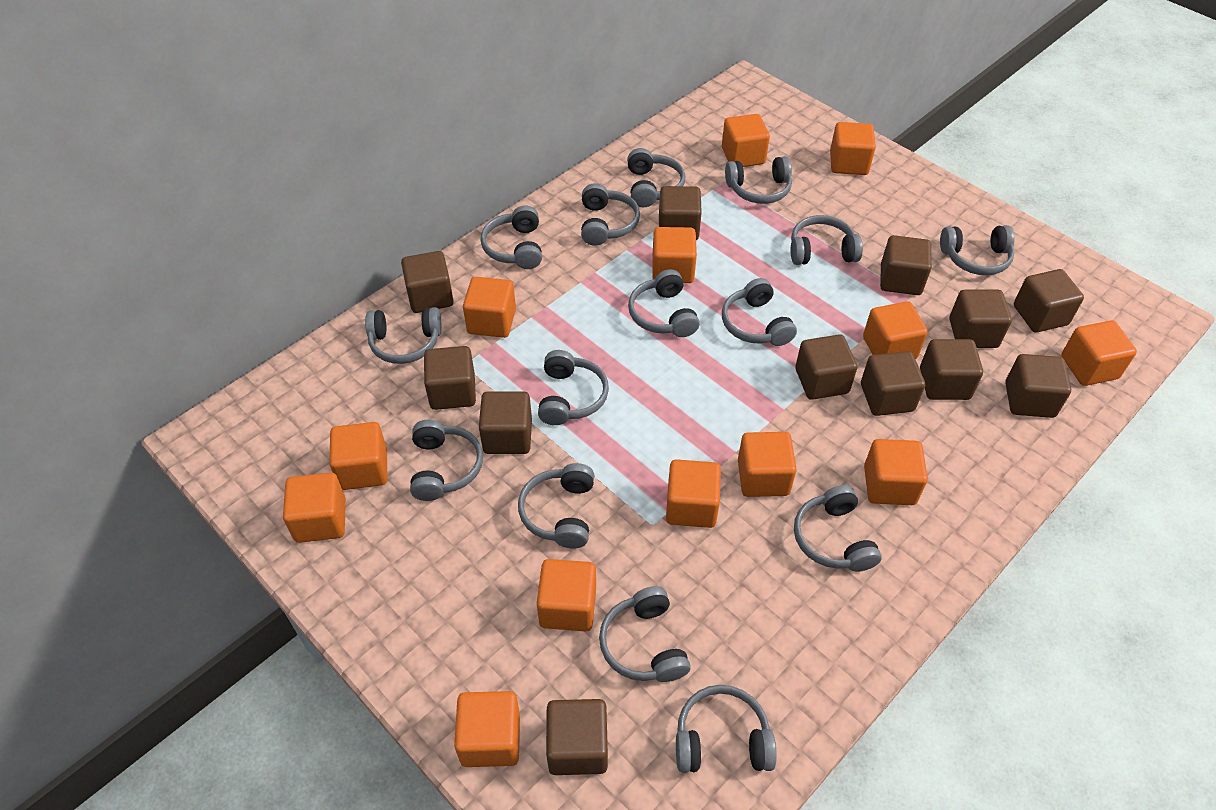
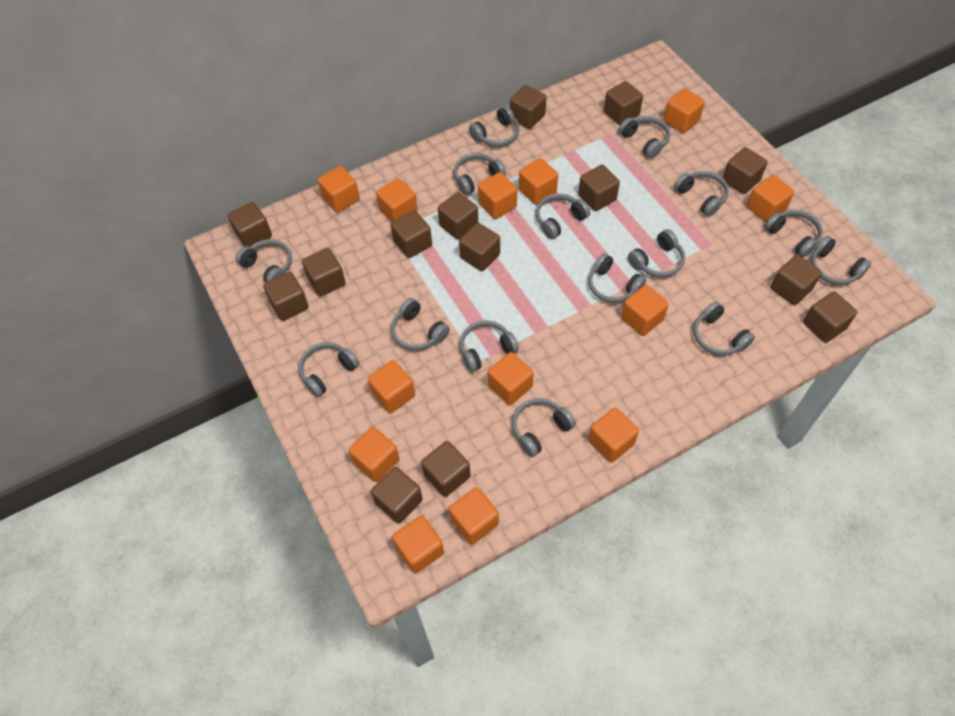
brown cube: 12 -> 14

